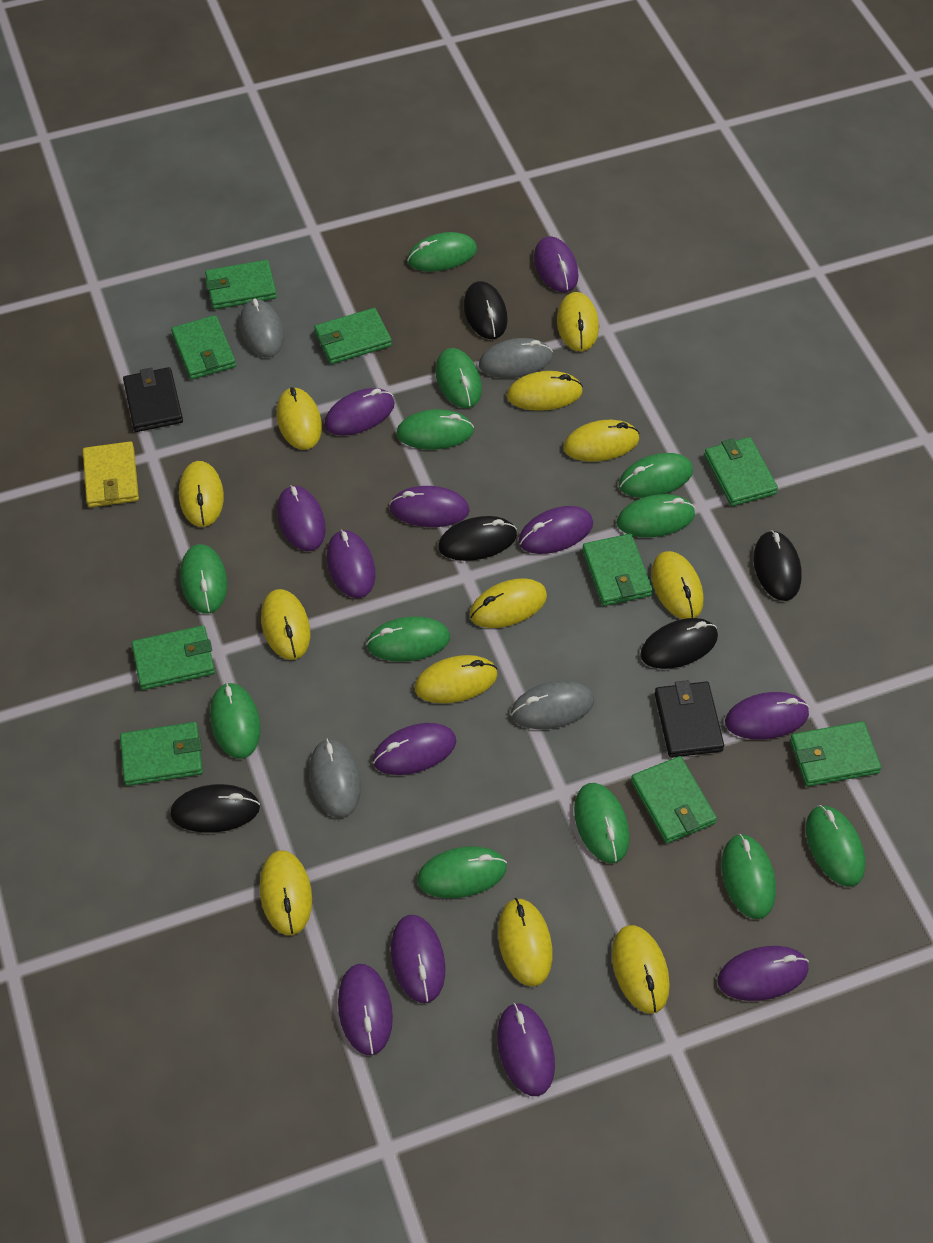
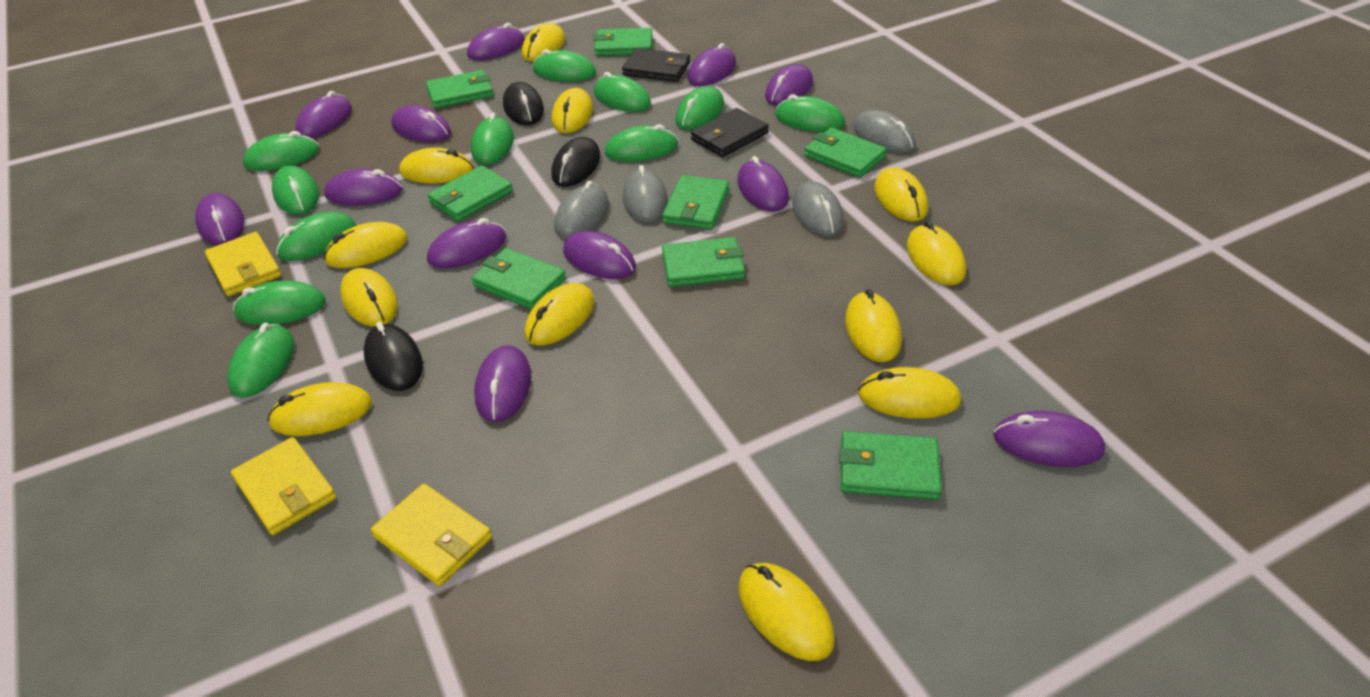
black mouse: 5 -> 3
green mouse: 12 -> 11
green wallet: 9 -> 8
yellow wallet: 1 -> 3

